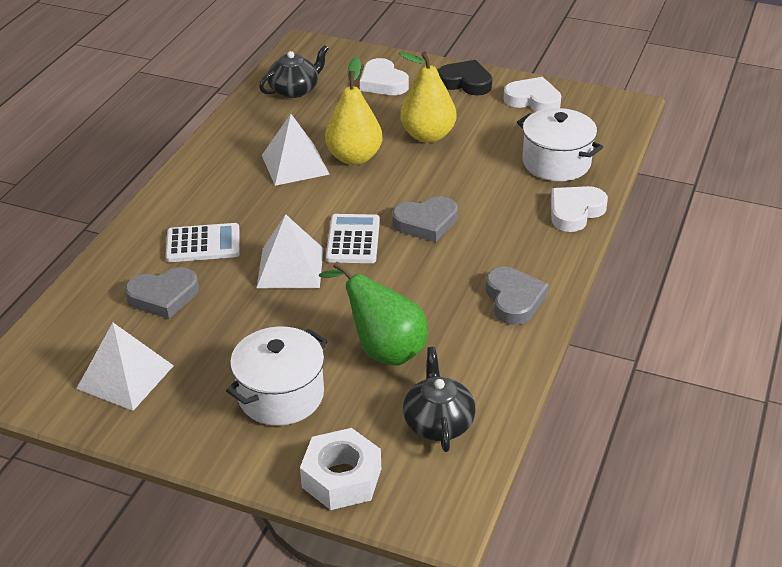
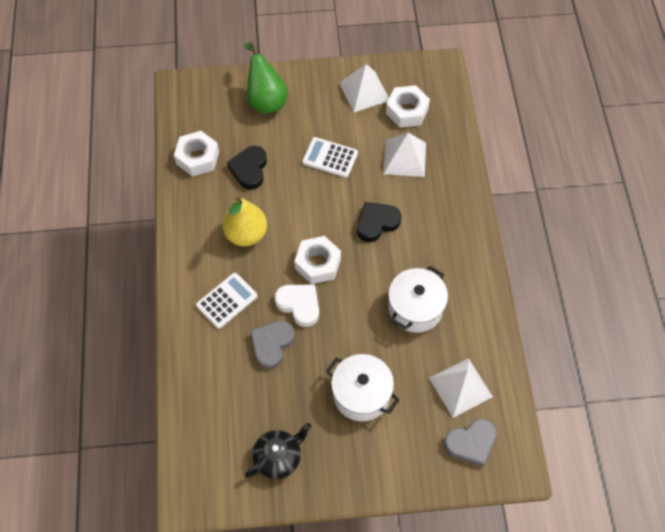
black heart: 1 -> 2
black teapot: 2 -> 1
grey heart: 3 -> 2
white heart: 3 -> 1
white nut: 1 -> 3
yellow pear: 2 -> 1

